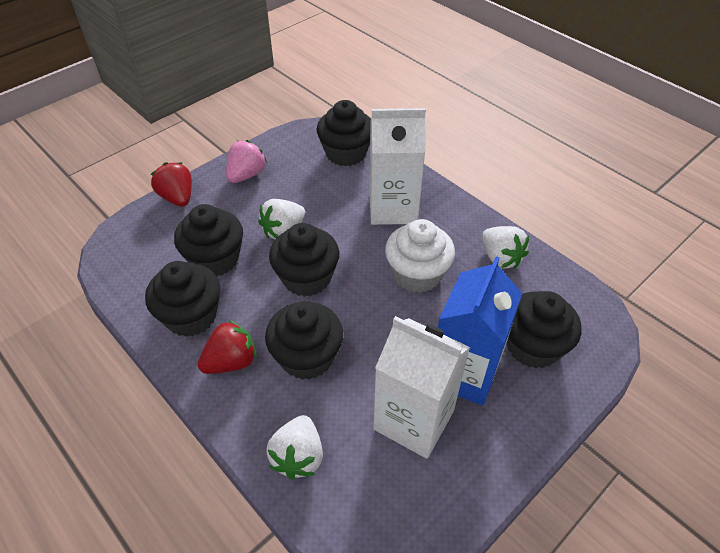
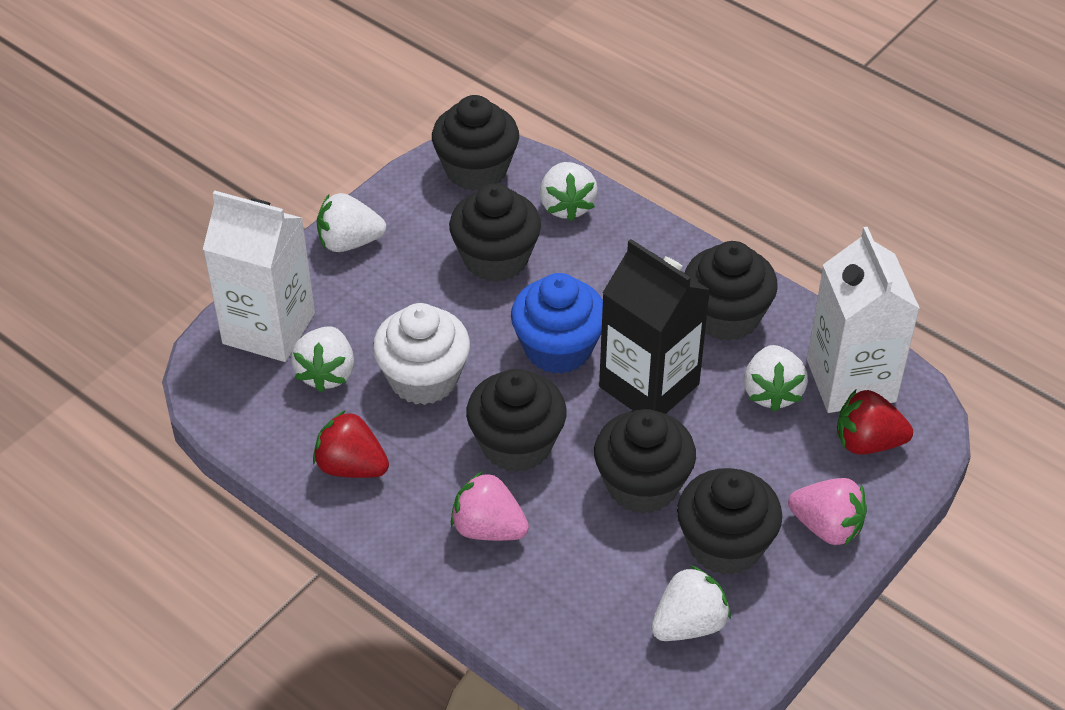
black carton: 0 -> 1
blue carton: 1 -> 0
blue cupcake: 0 -> 1
pink strawberry: 1 -> 2
white strawberry: 3 -> 5

